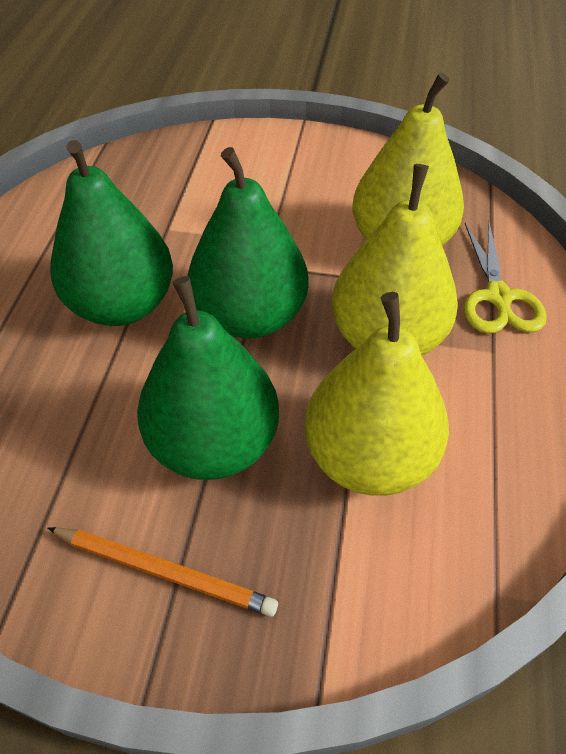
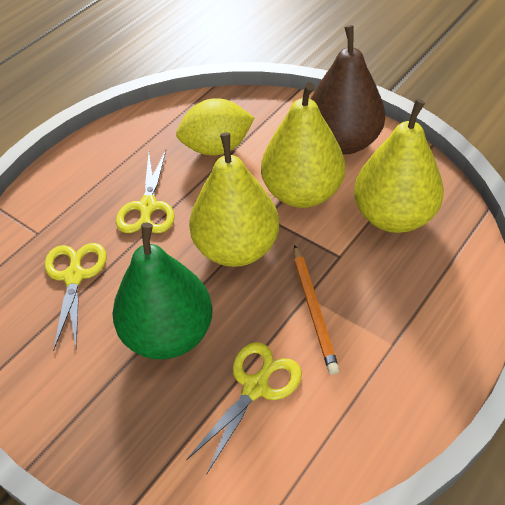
brown pear: 0 -> 1
green pear: 3 -> 1
yellow lemon: 0 -> 1
yellow scissors: 1 -> 3

